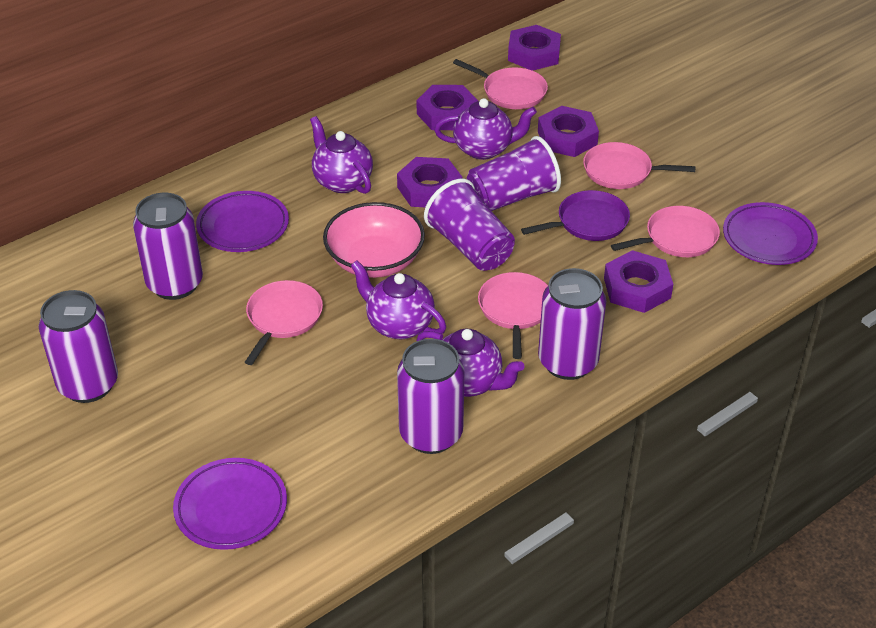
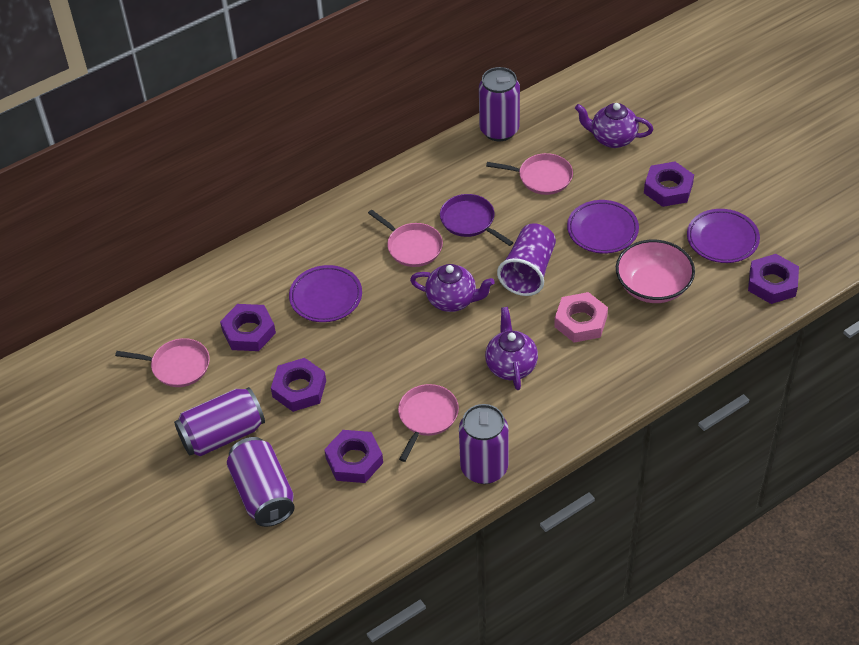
pink nut: 0 -> 1
pink pan: 5 -> 4
purple cup: 2 -> 1
purple teapot: 4 -> 3

